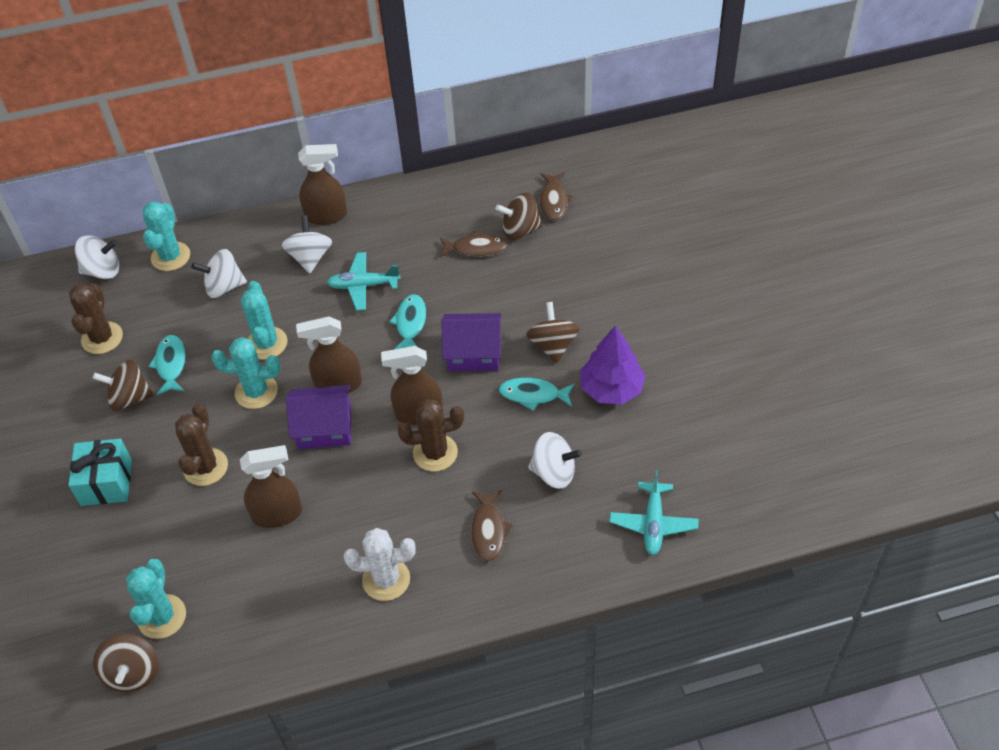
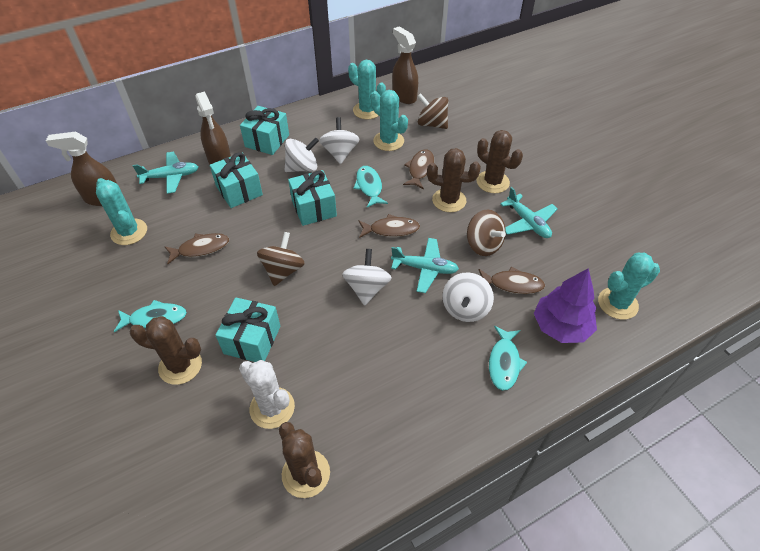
brown cactus: 3 -> 4
brown fish: 3 -> 4
brown spinning top: 4 -> 3
brown spray bottle: 4 -> 3
purple house: 2 -> 0
turquoise gift: 1 -> 4
turquoise plane: 2 -> 3

